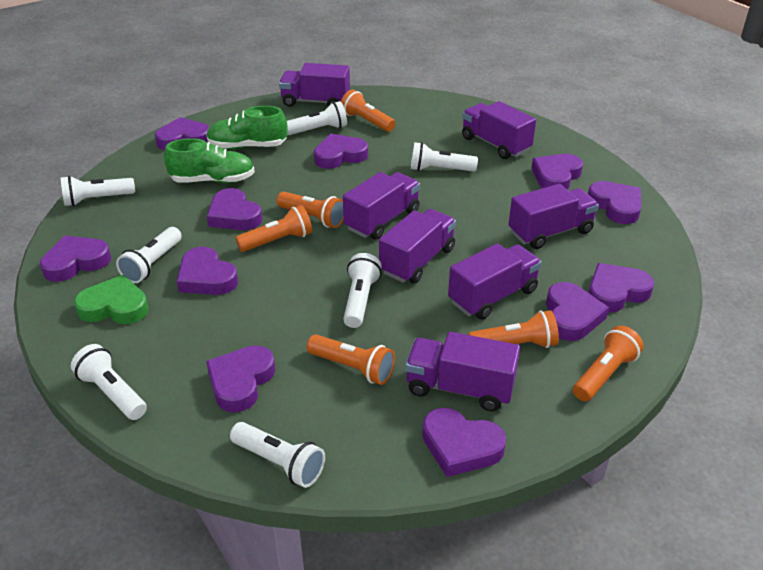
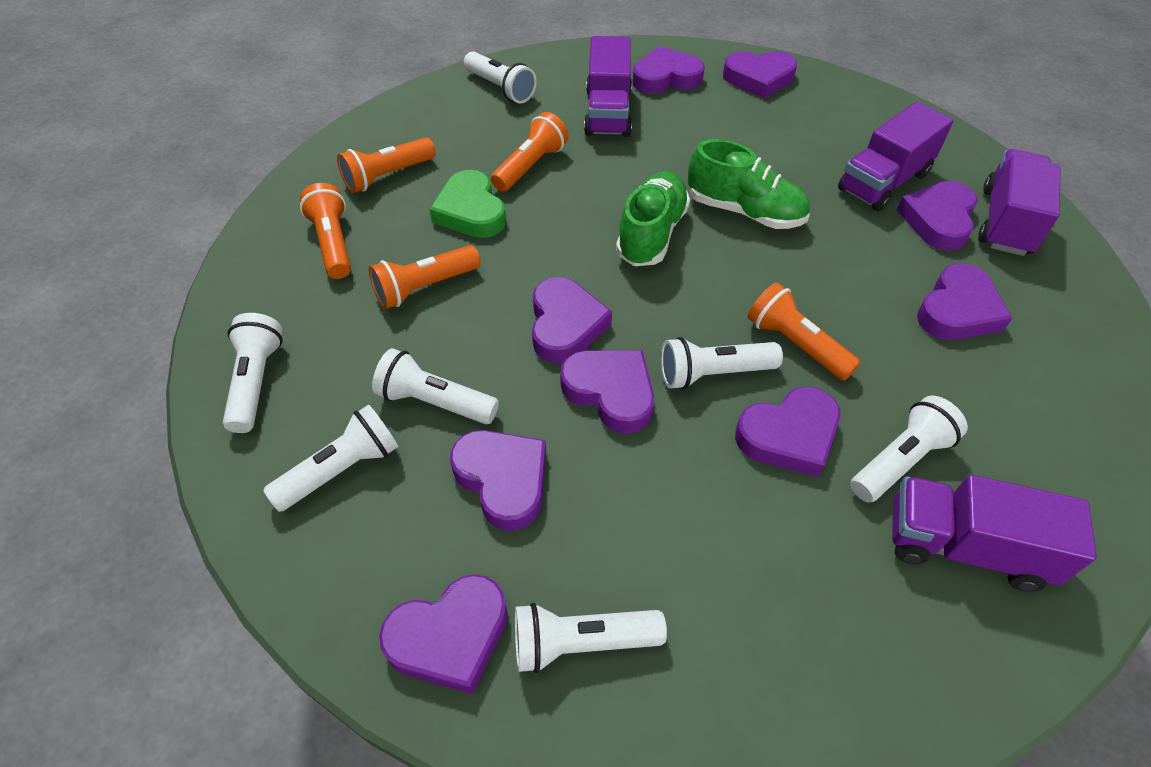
orange flashlight: 6 -> 5
purple heart: 11 -> 9
purple truck: 7 -> 4

